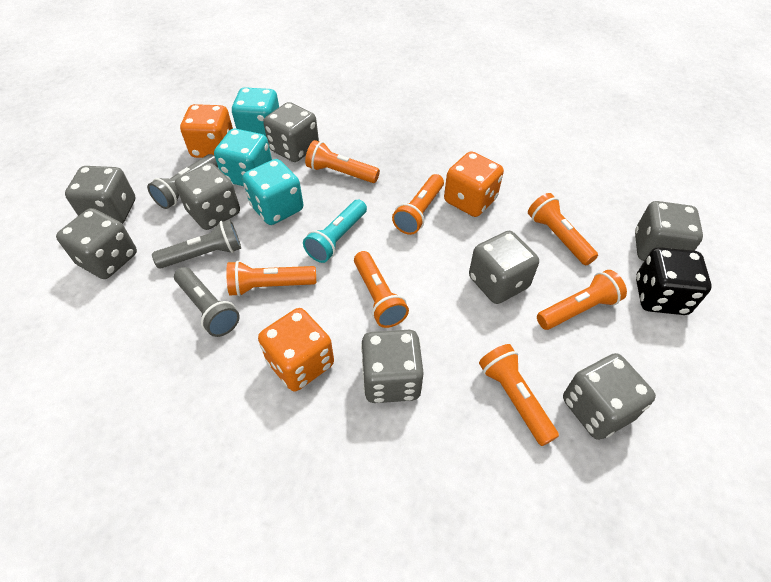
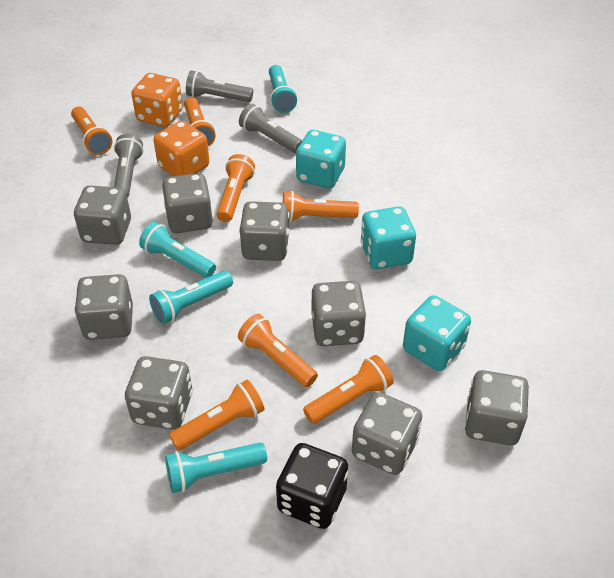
orange dice: 3 -> 2
turquoise flashlight: 1 -> 4

